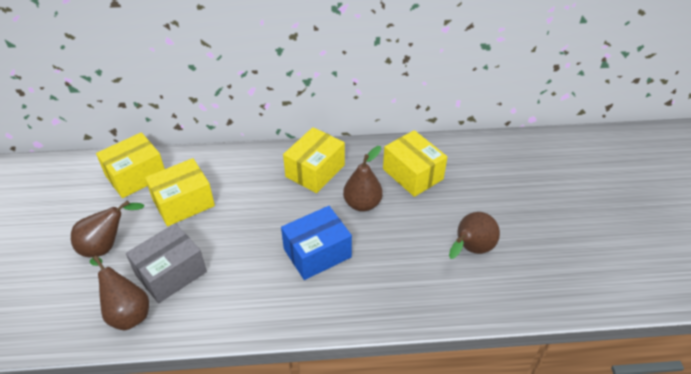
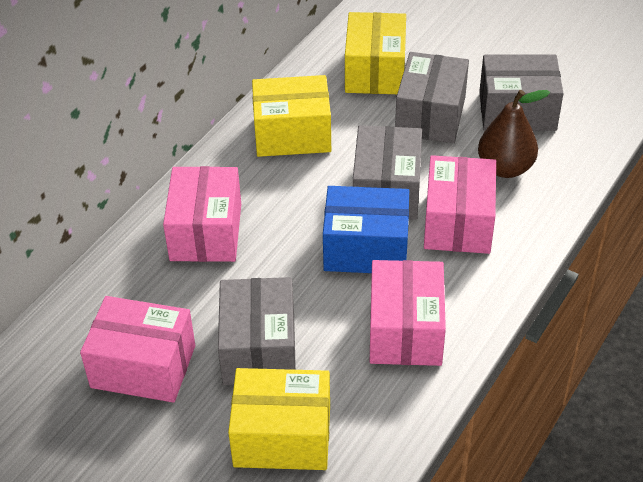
brown pear: 4 -> 1
grey box: 1 -> 4
pink box: 0 -> 4
yellow box: 4 -> 3

